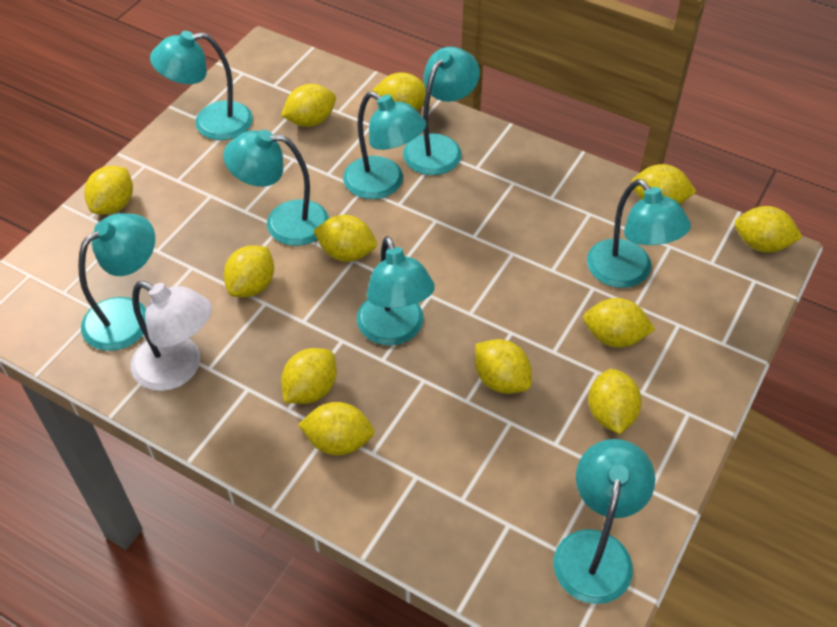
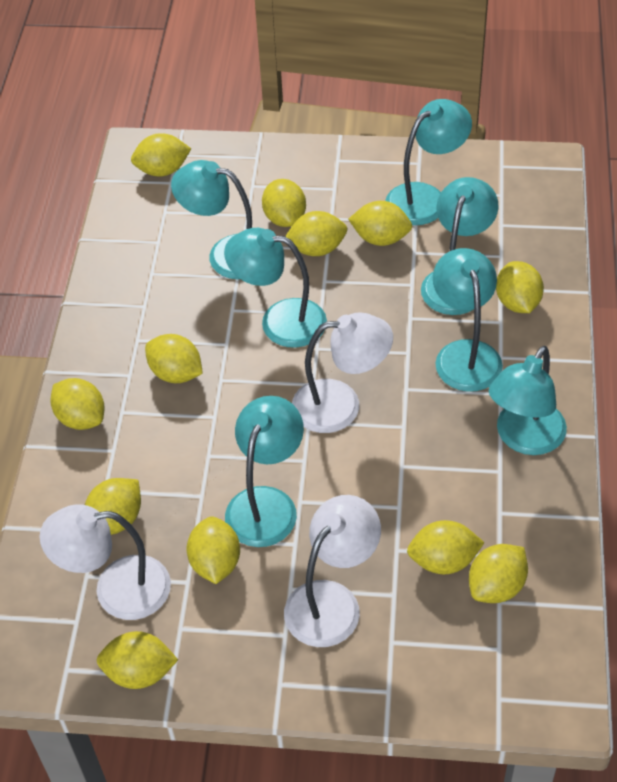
turquoise lamp: 8 -> 7
white lamp: 1 -> 3

